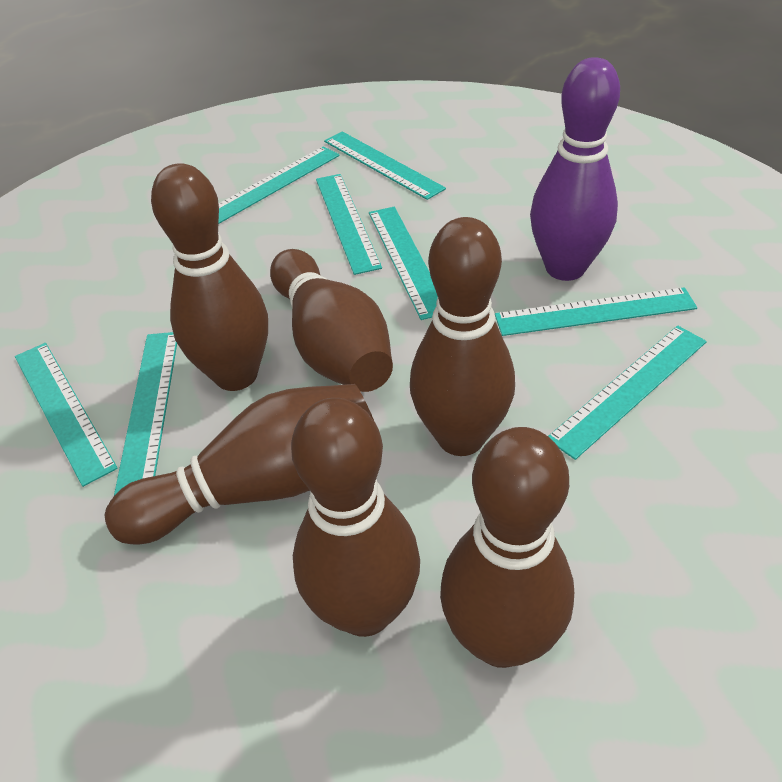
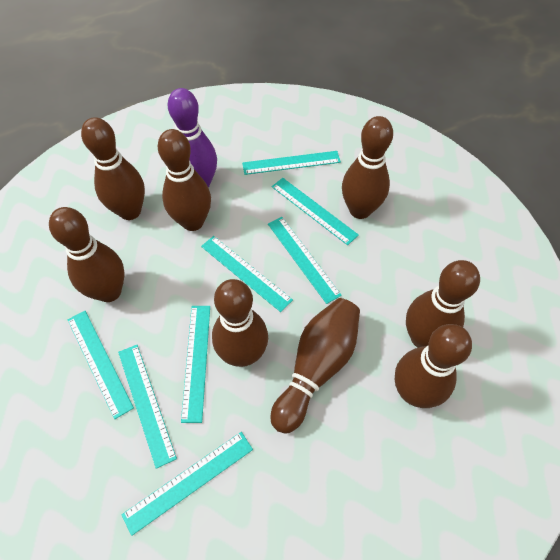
brown bowling pin: 6 -> 8

